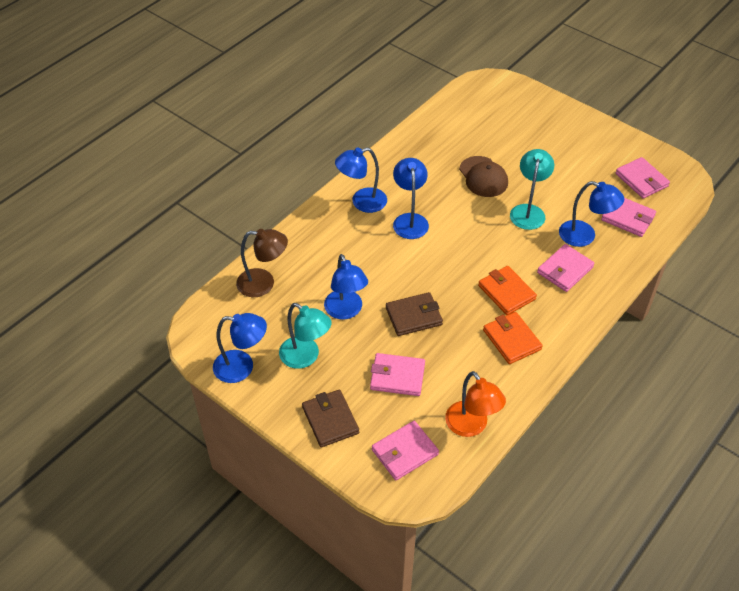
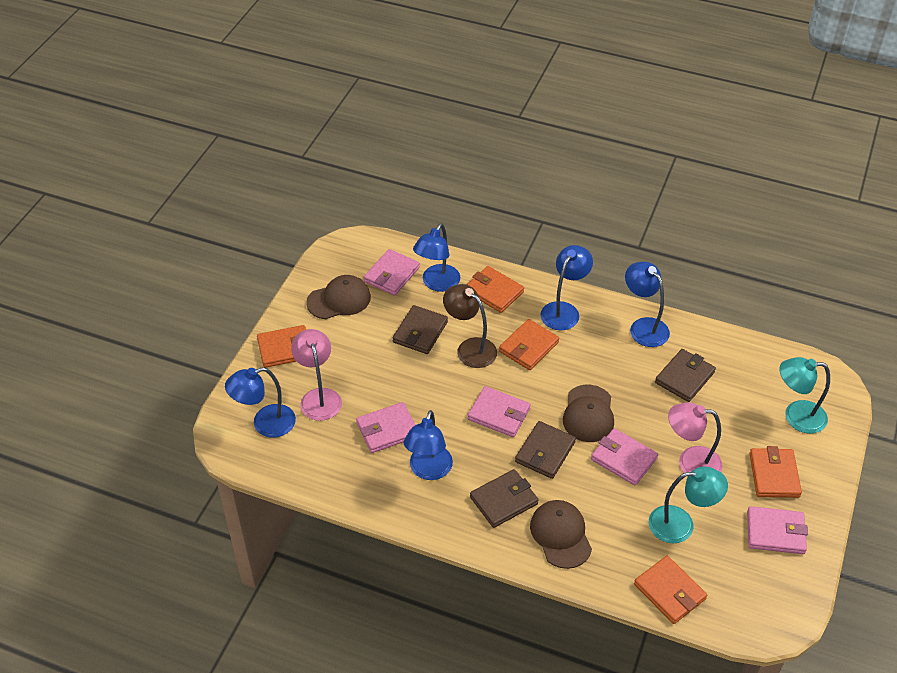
brown cap: 1 -> 3
brown wallet: 2 -> 4
orange lamp: 1 -> 0
orange wallet: 2 -> 5
pink lamp: 0 -> 2

